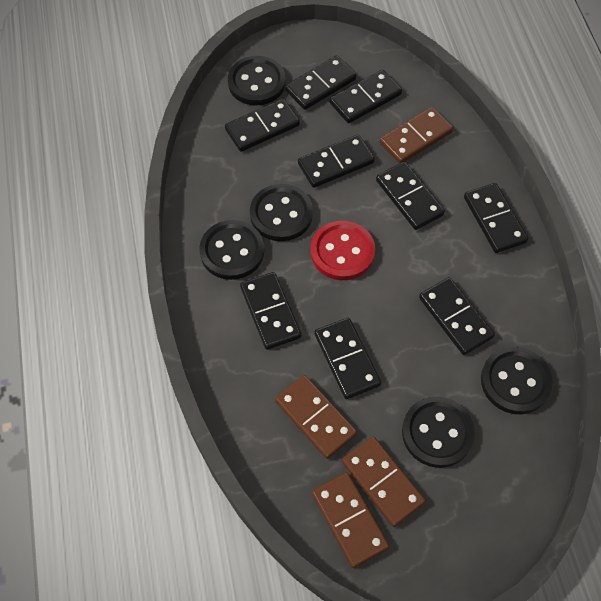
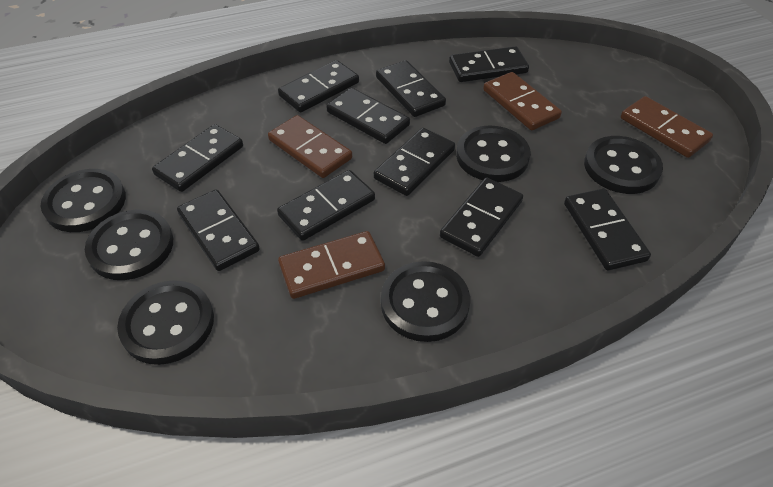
black button: 5 -> 6
black domino: 9 -> 10
red button: 1 -> 0

